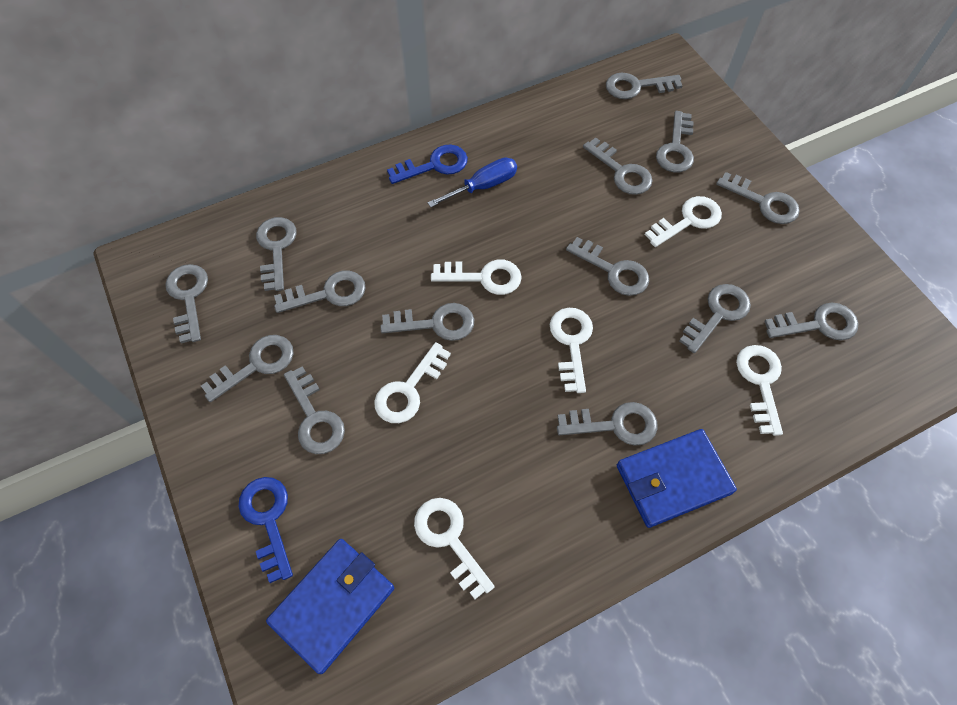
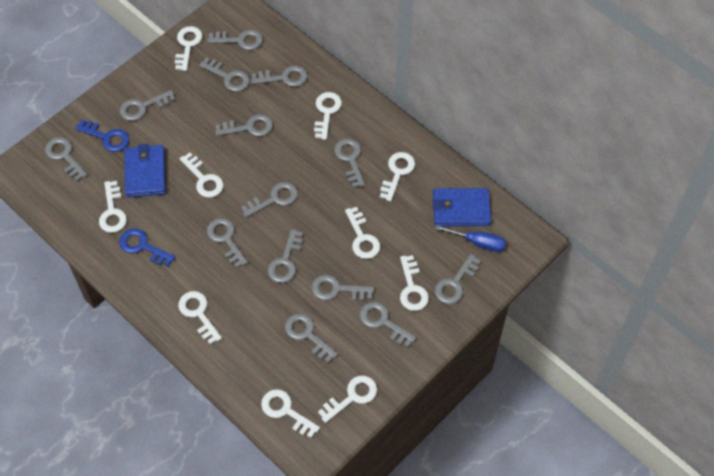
white key: 6 -> 10

